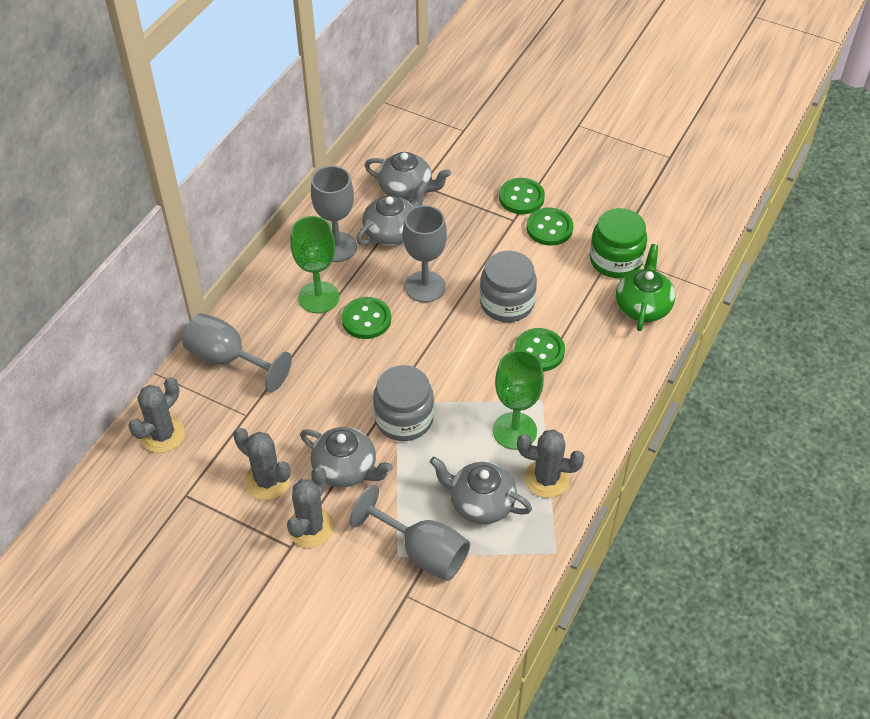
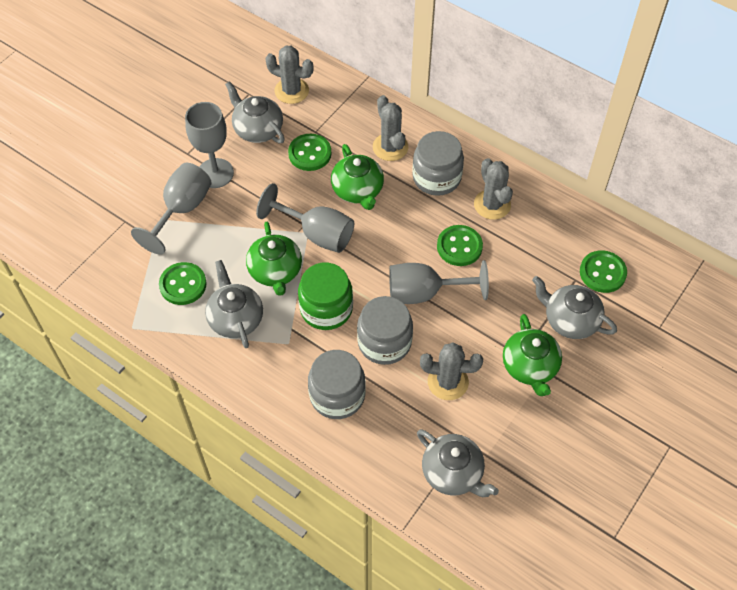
green goblet: 2 -> 0
green teapot: 1 -> 3
grey jar: 2 -> 3

